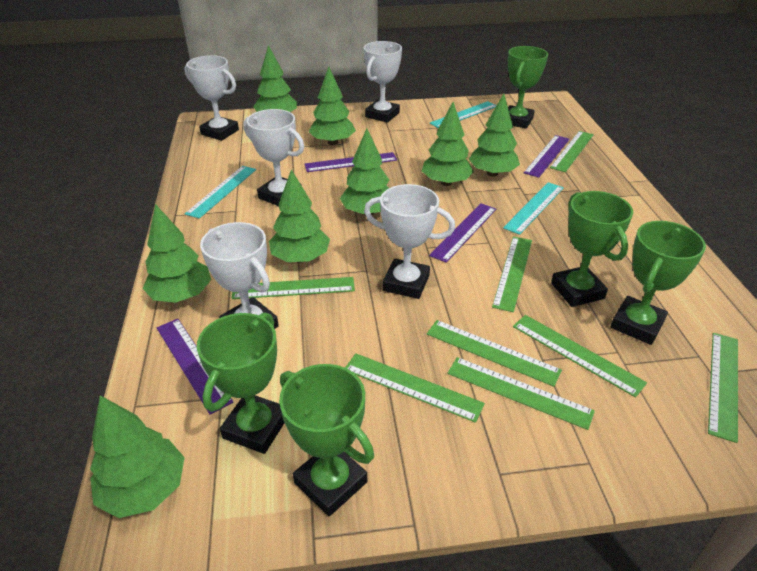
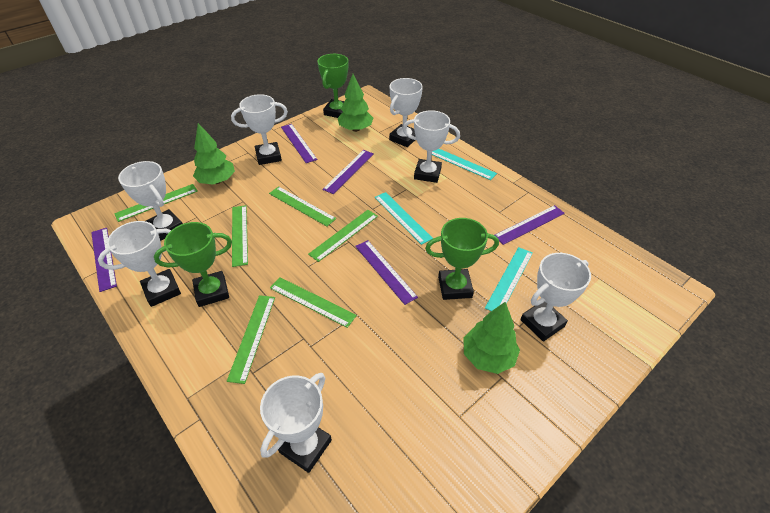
green ruler: 8 -> 6
green tree: 8 -> 3
green trophy: 5 -> 3
purple ruler: 4 -> 5
white trophy: 5 -> 7

